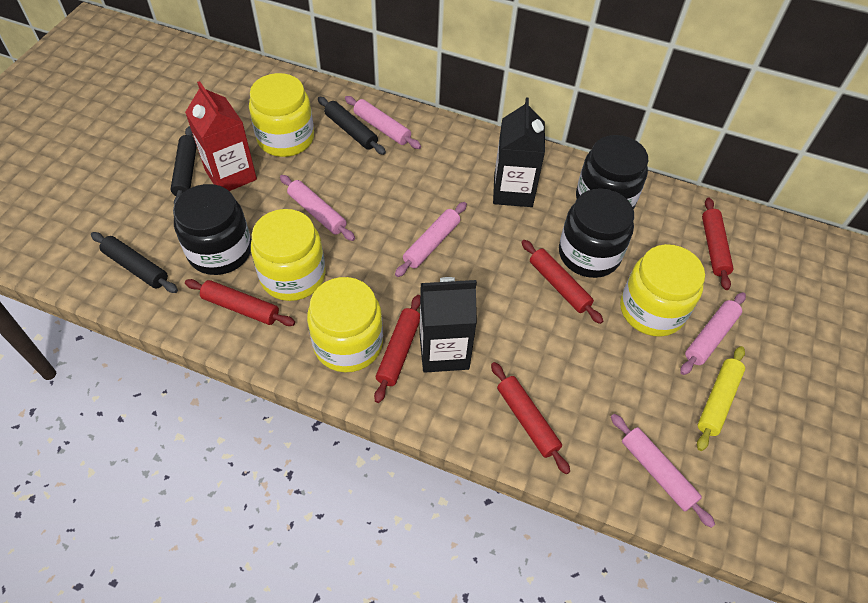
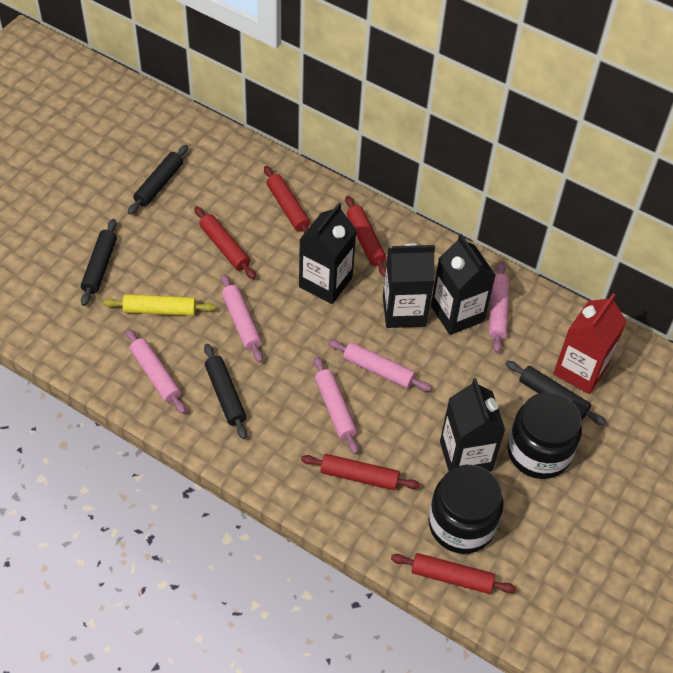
black carton: 2 -> 4
black jar: 3 -> 2
black rolling pin: 3 -> 4
yellow jar: 4 -> 0

